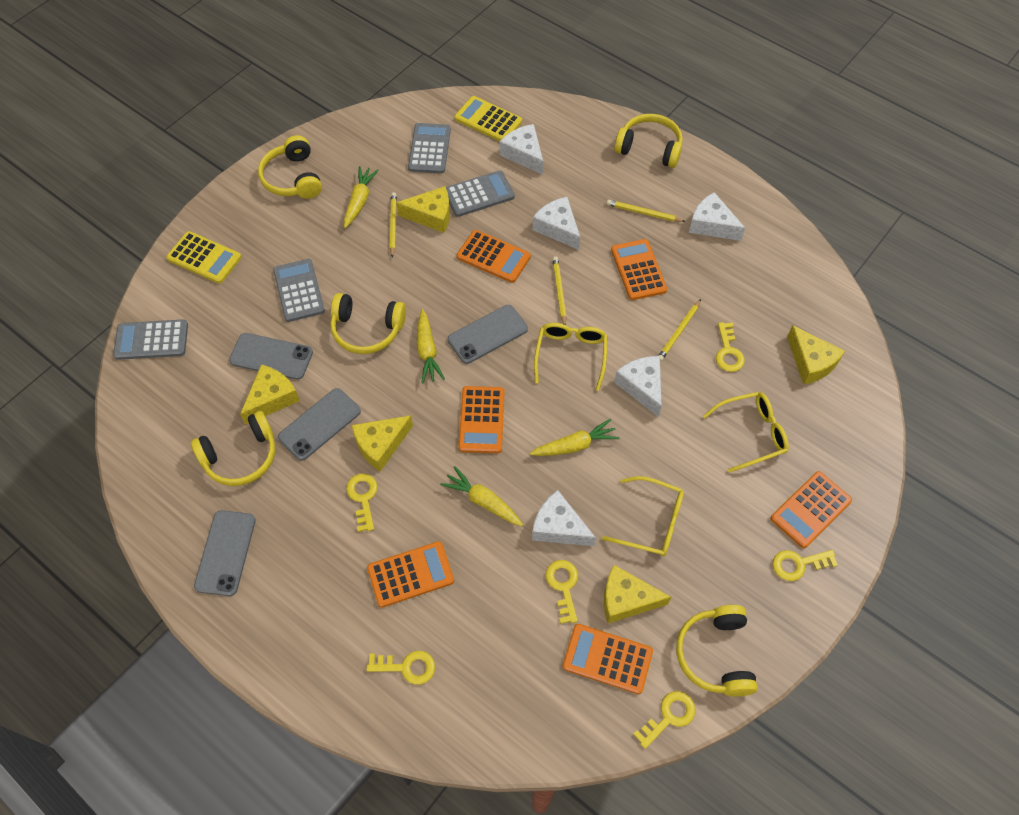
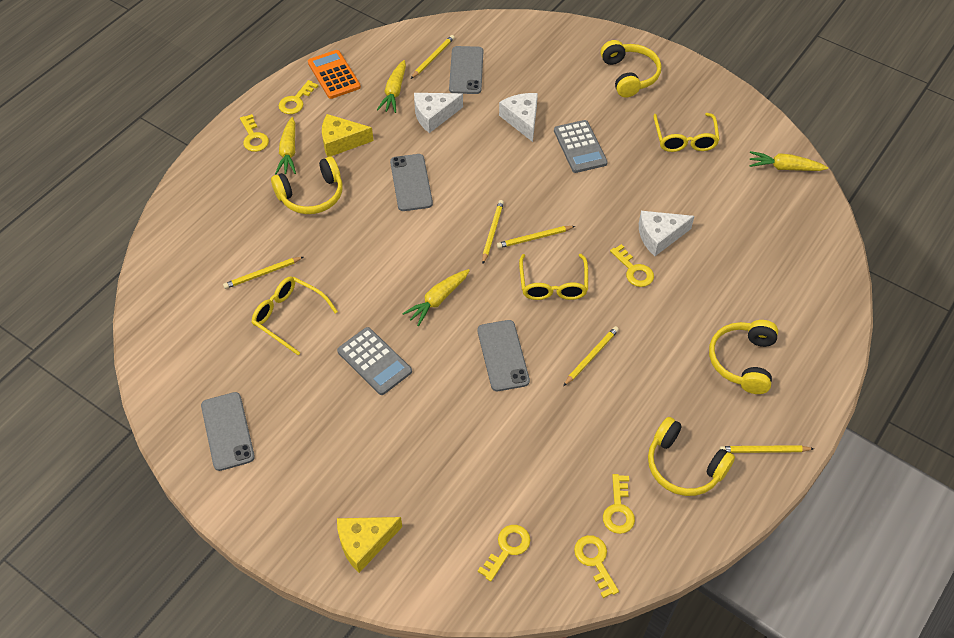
grey calculator: 4 -> 2
orange calculator: 6 -> 1
white cheese: 5 -> 3
yellow calculator: 2 -> 0
yellow cheese: 5 -> 2
yellow headphones: 5 -> 4
yellow pencil: 4 -> 6

